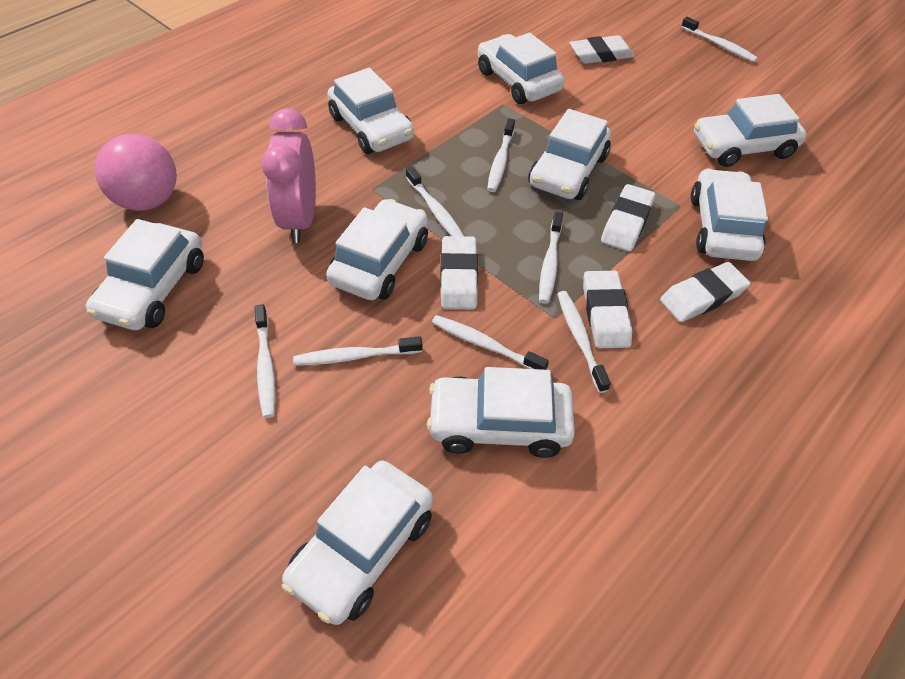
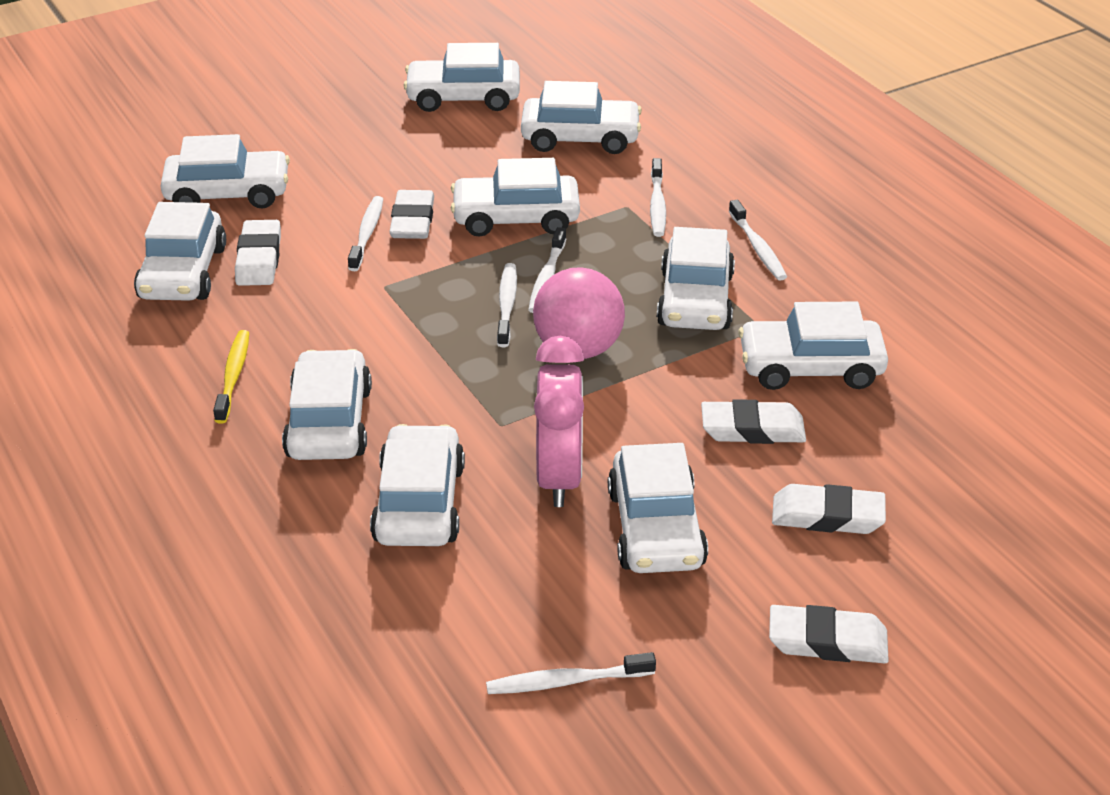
white car: 9 -> 10
white toothbrush: 8 -> 6
yellow toothbrush: 0 -> 1

